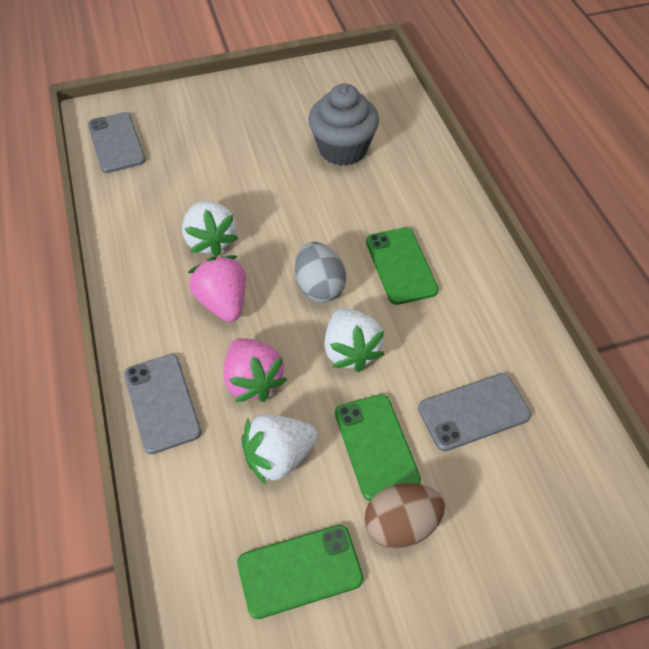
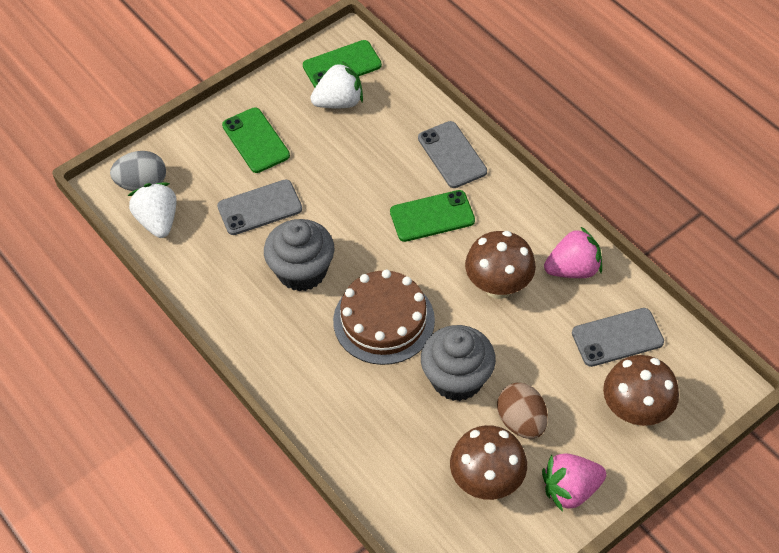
brown cake: 0 -> 1
brown mushroom: 0 -> 3
grey cupcake: 1 -> 2
white strawberry: 3 -> 2

